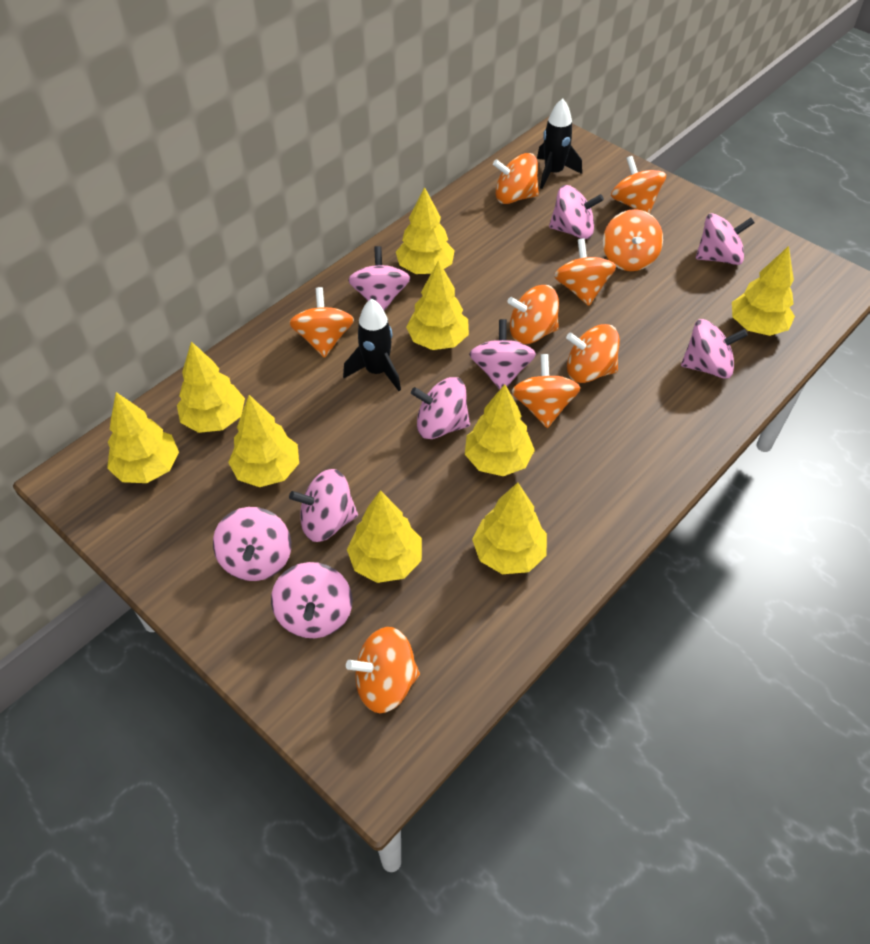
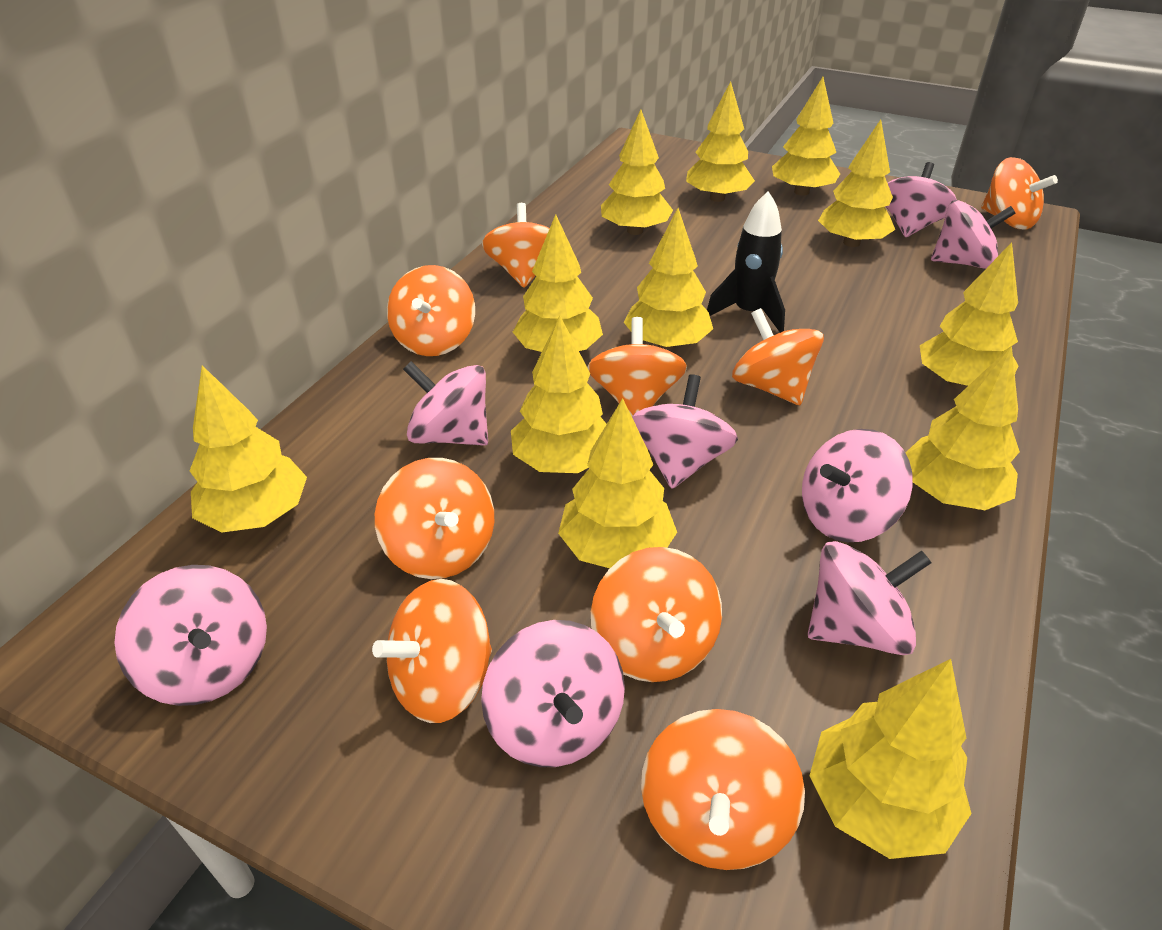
black rocket: 2 -> 1
pink spinning top: 9 -> 8
yellow tree: 9 -> 12

